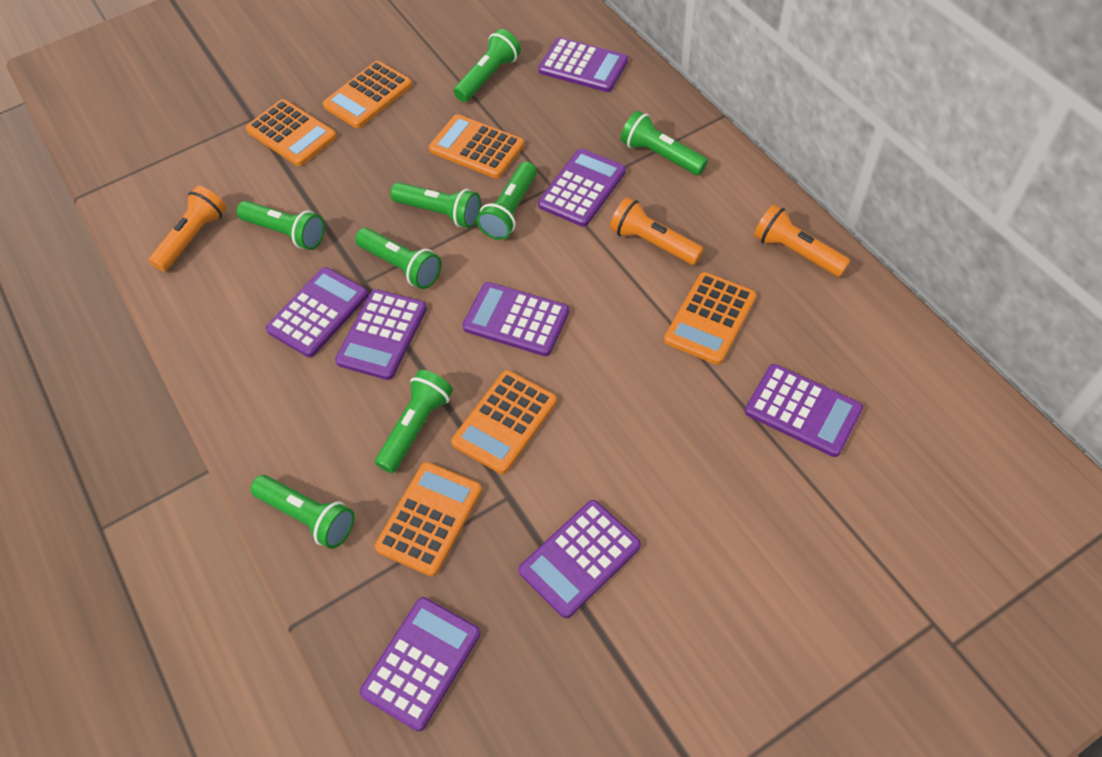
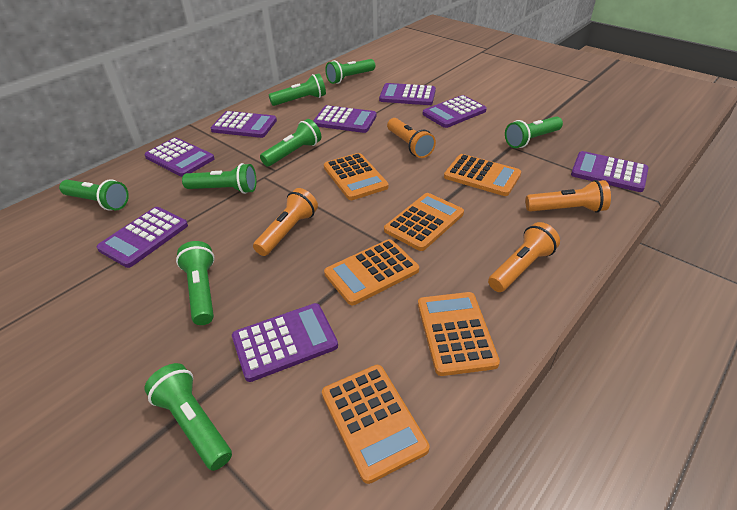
orange flashlight: 3 -> 4

